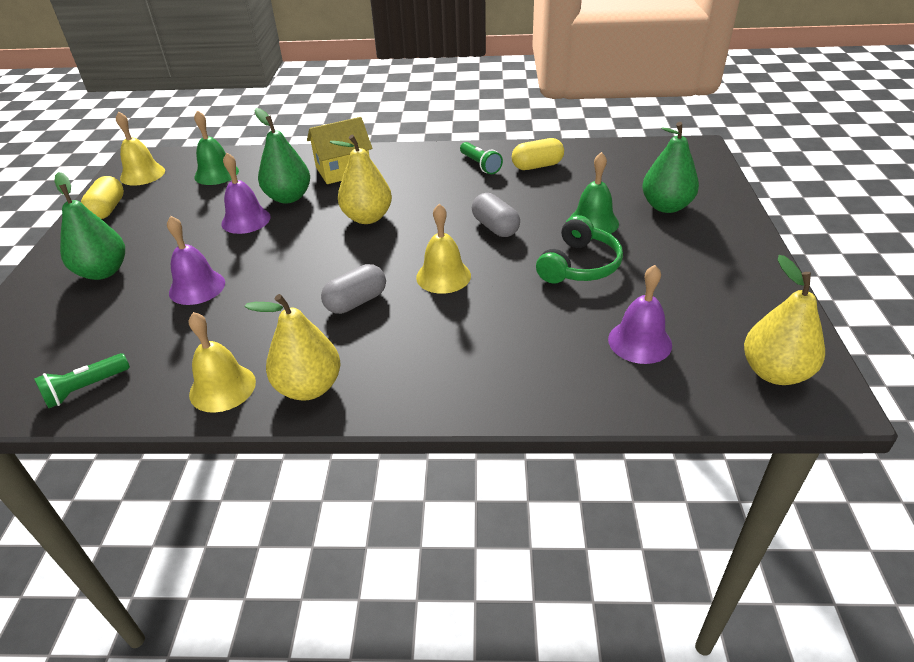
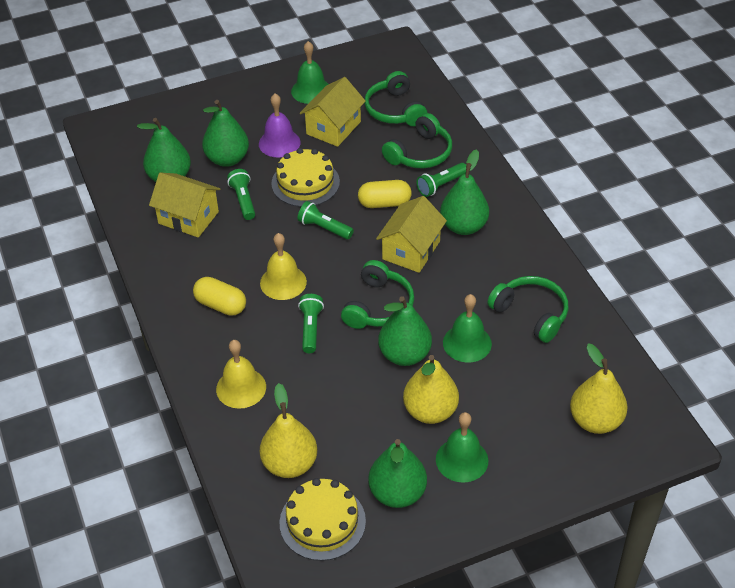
green bell: 2 -> 3
green flashlight: 2 -> 4
green headphones: 1 -> 4
green pear: 3 -> 5
grey capsule: 2 -> 0
purple bell: 3 -> 1
yellow bell: 3 -> 2
yellow cake: 0 -> 2
yellow house: 1 -> 3

